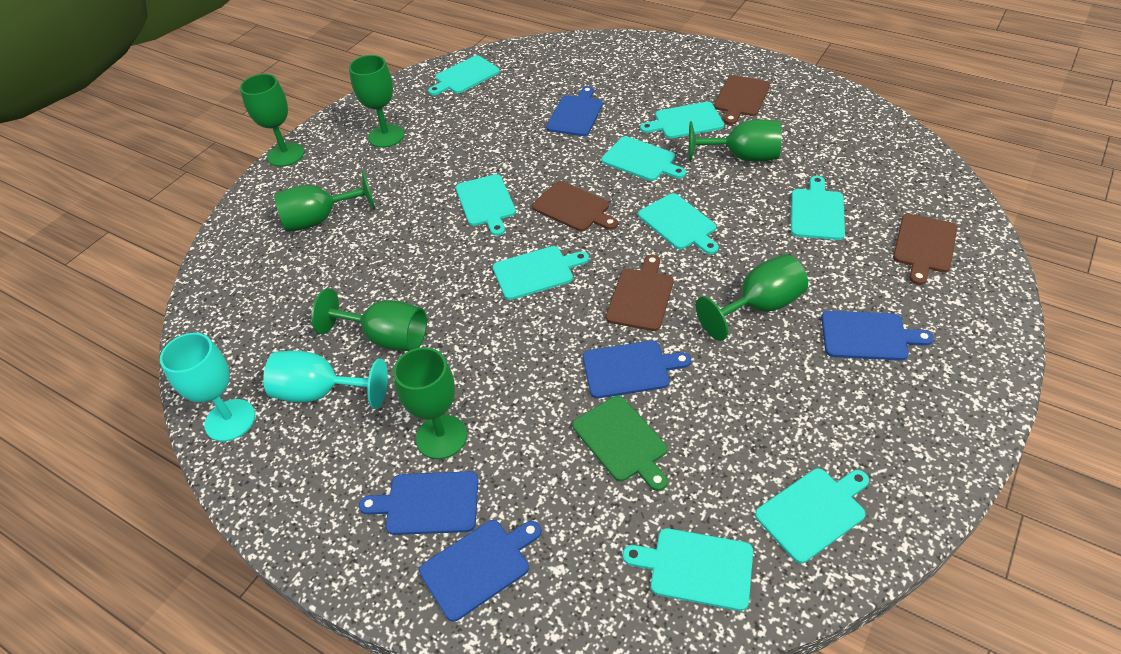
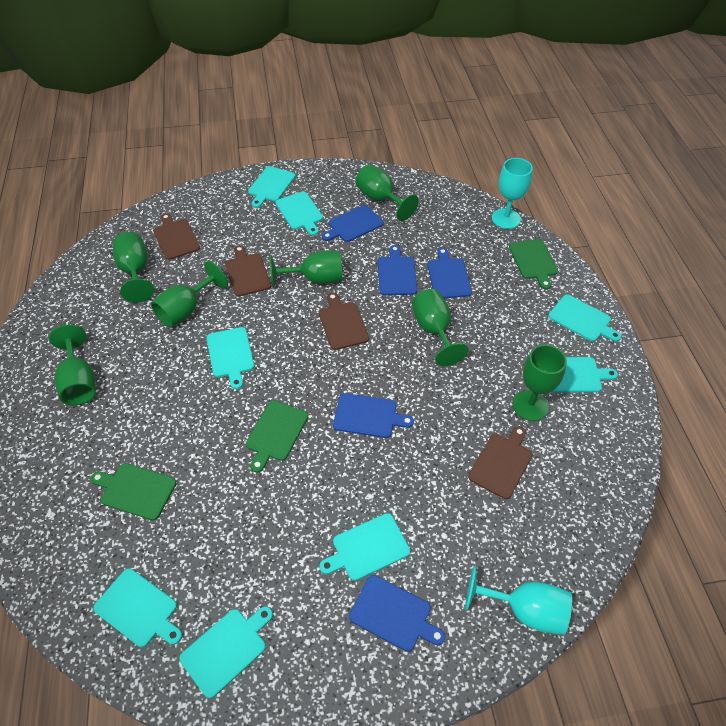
green cutting board: 1 -> 3
turquoise cutting board: 9 -> 8

